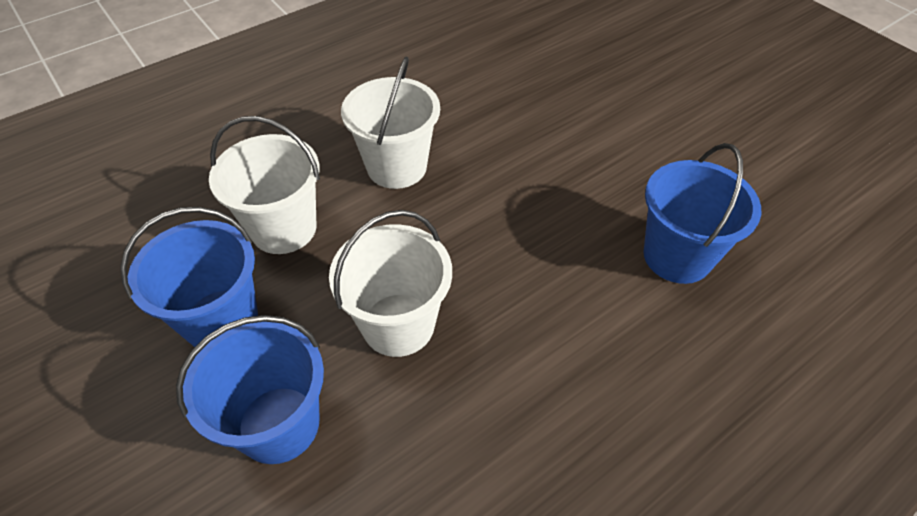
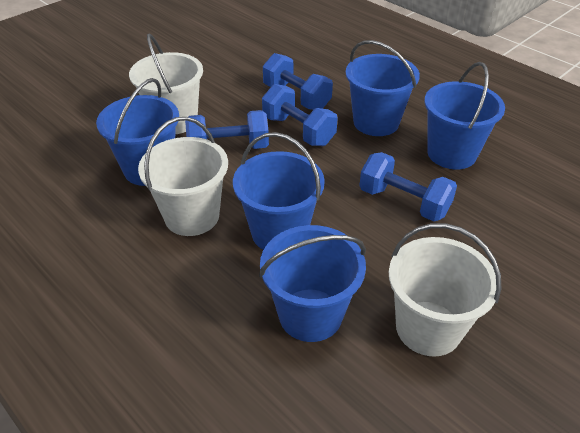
blue bucket: 3 -> 5
blue dumbbell: 0 -> 4

